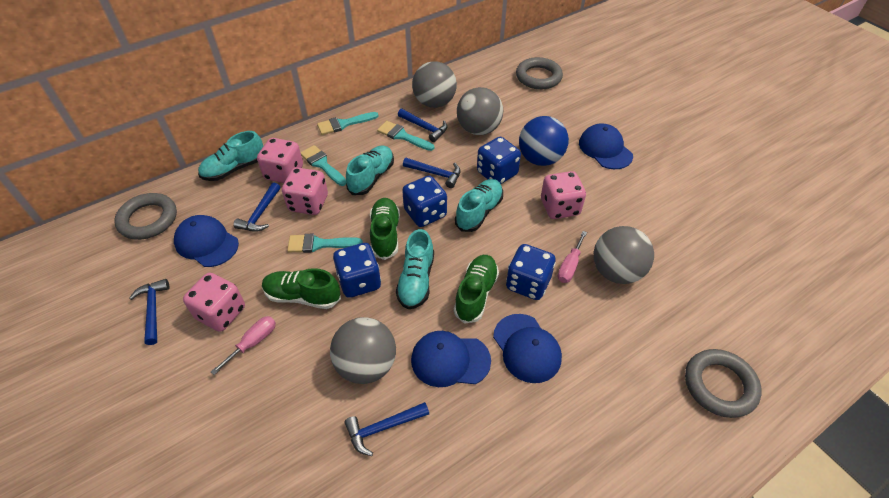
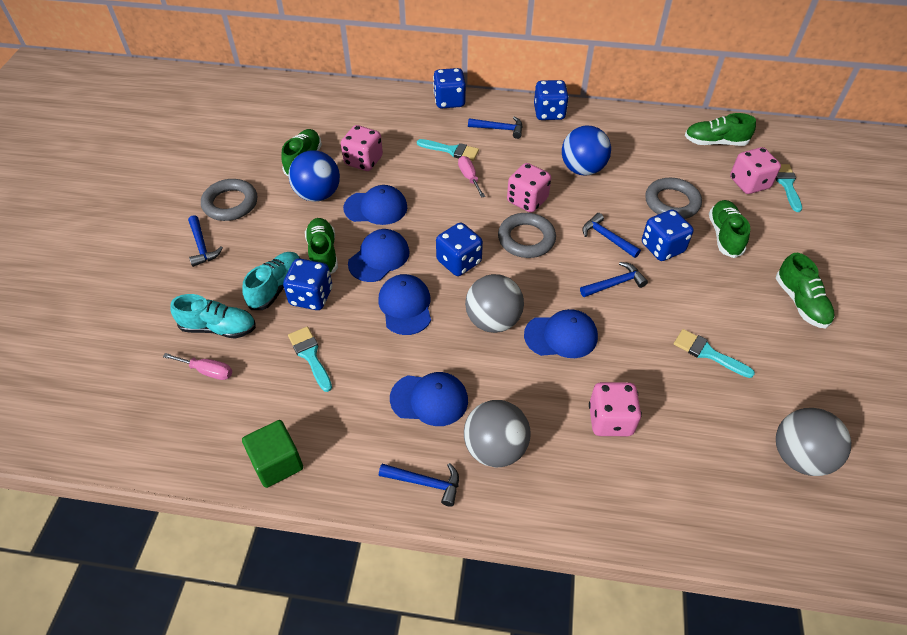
blue ball: 1 -> 2
blue cap: 4 -> 5
blue dice: 4 -> 5
green cube: 0 -> 1
green shoe: 3 -> 5
grey ball: 4 -> 3
turquoise shoe: 4 -> 2

